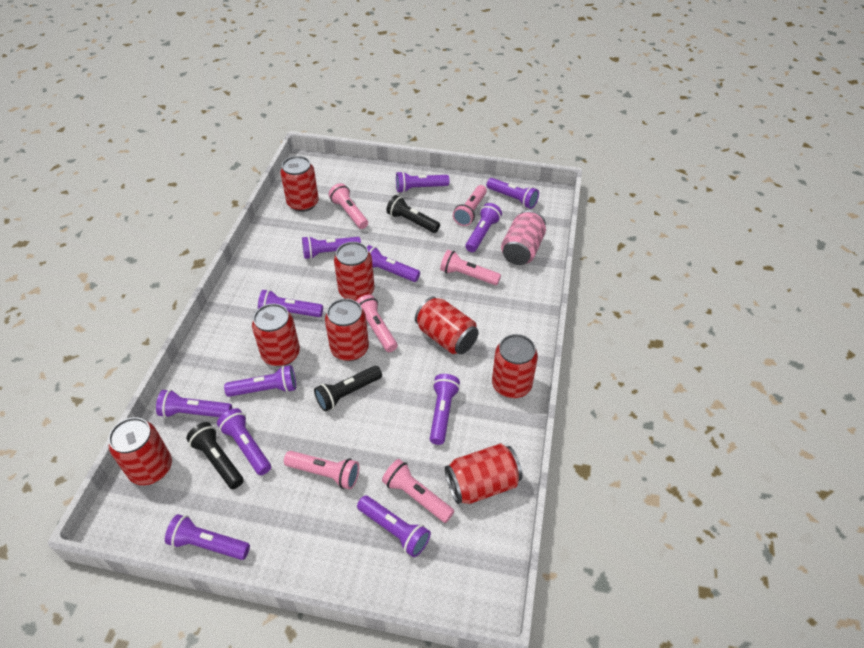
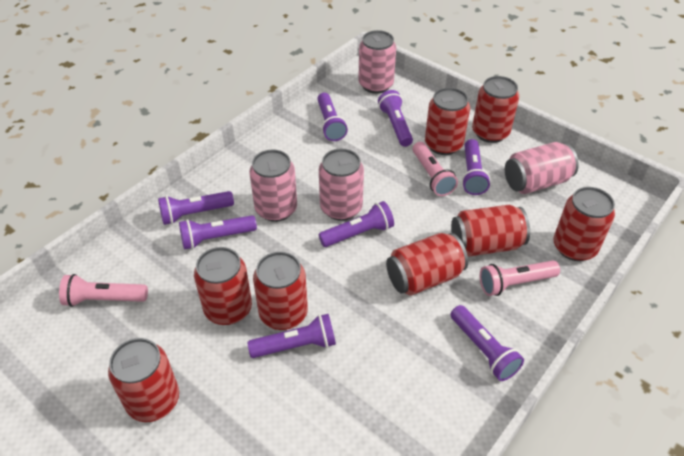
black flashlight: 3 -> 0
pink can: 1 -> 4
pink flashlight: 6 -> 3
purple flashlight: 12 -> 8

